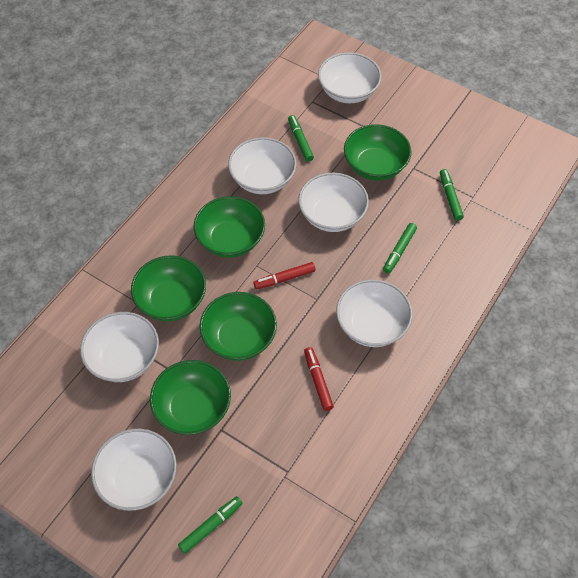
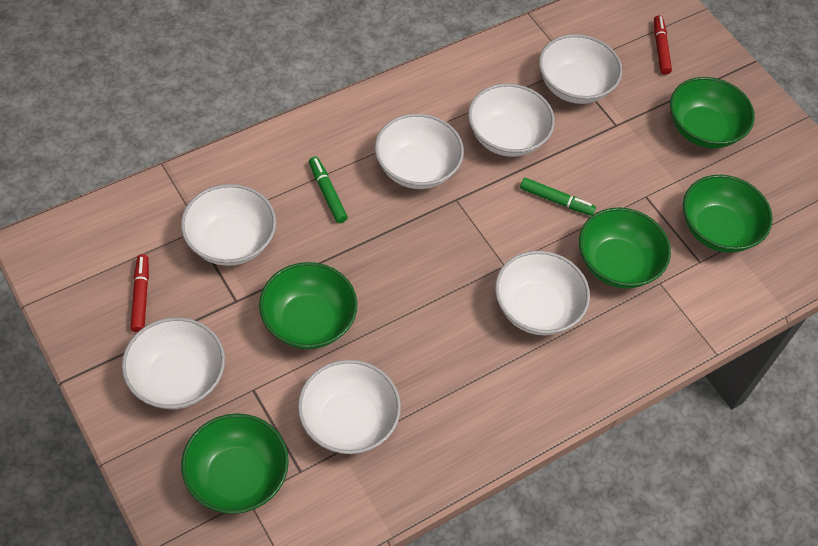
green marker: 4 -> 2
white bowl: 6 -> 7

